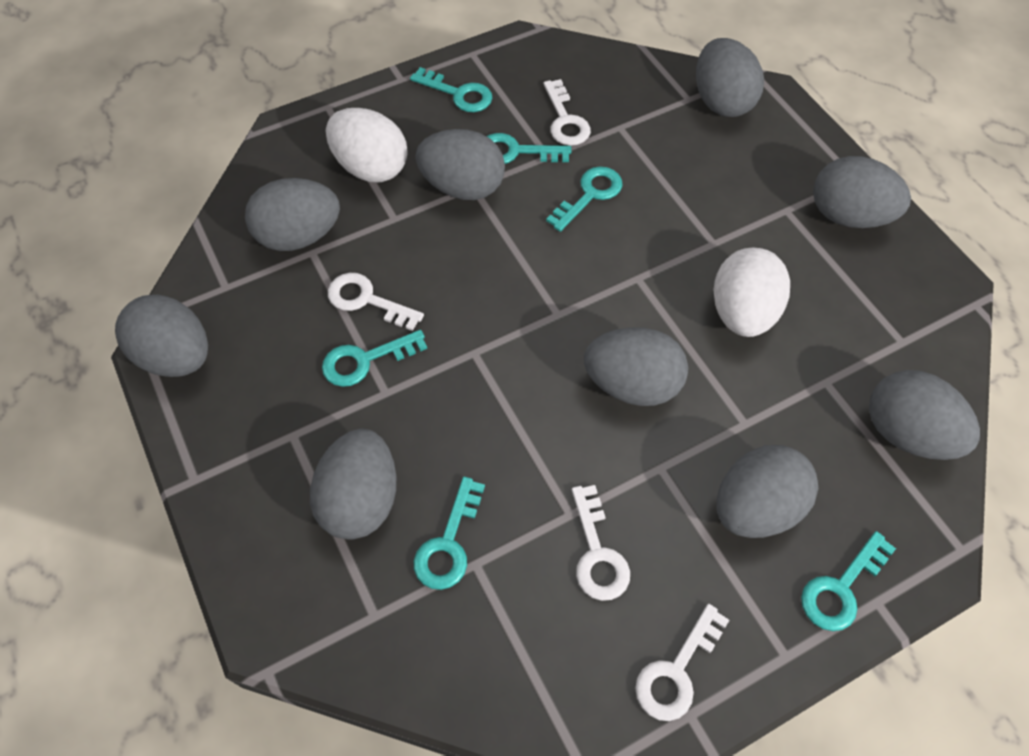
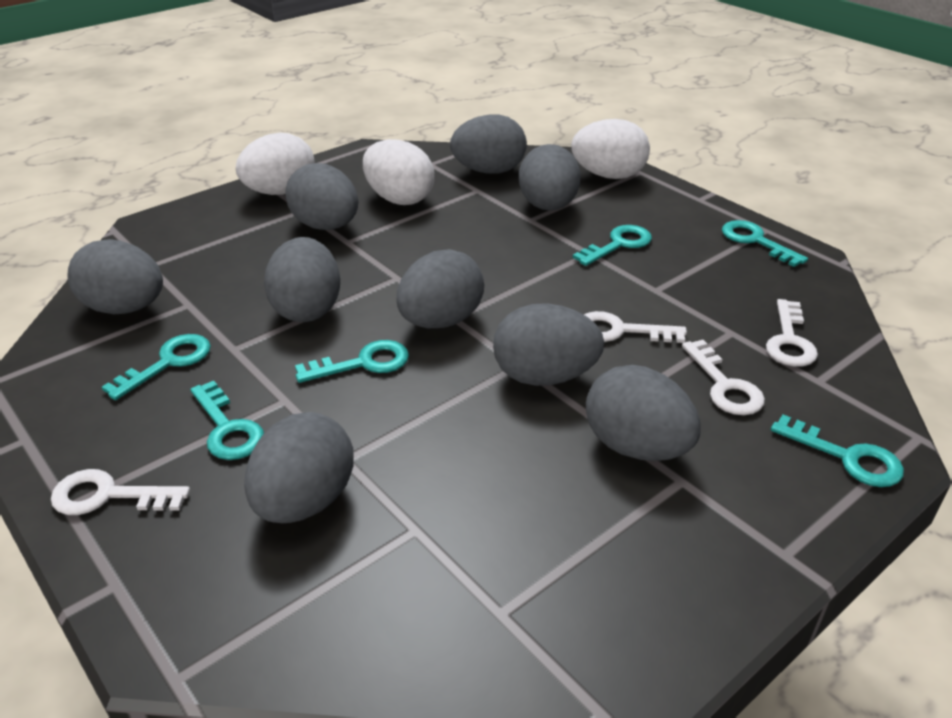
white egg: 2 -> 3

